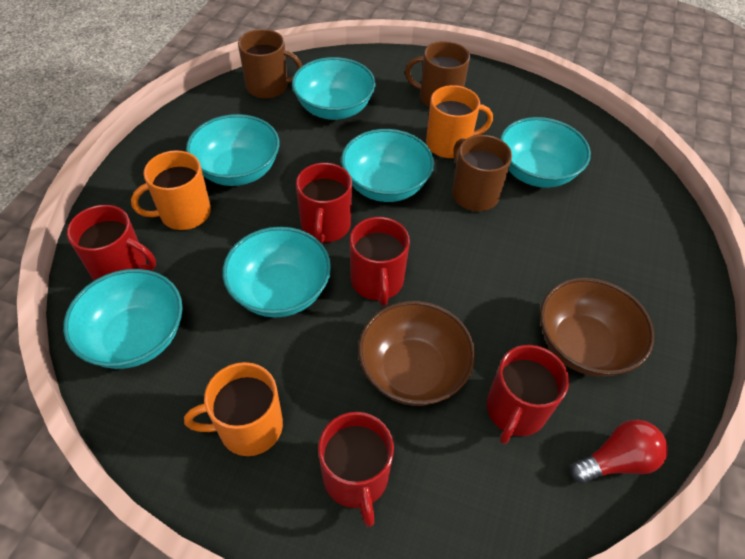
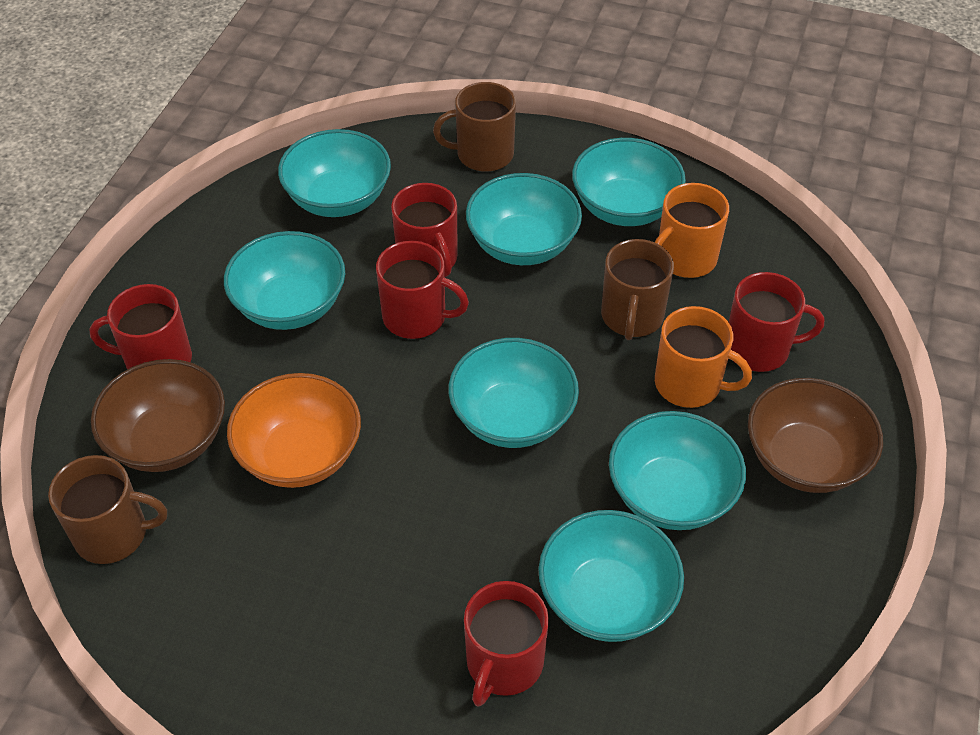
orange bowl: 0 -> 1
orange mug: 3 -> 2
red light bulb: 1 -> 0
turquoise bowl: 6 -> 7

